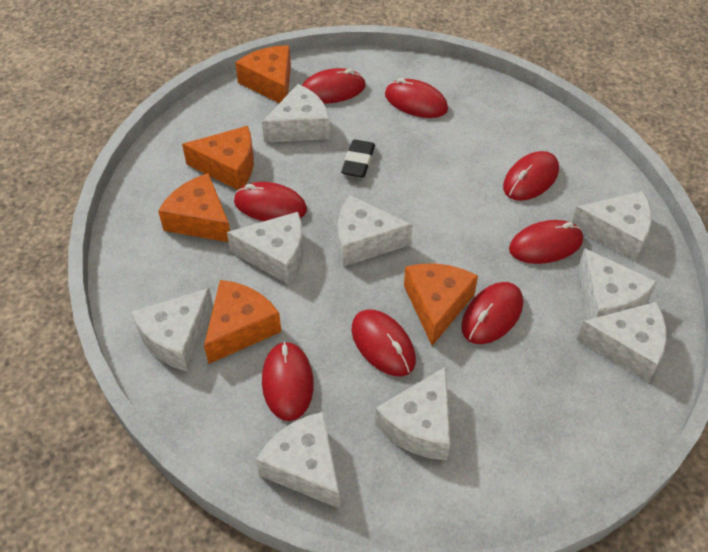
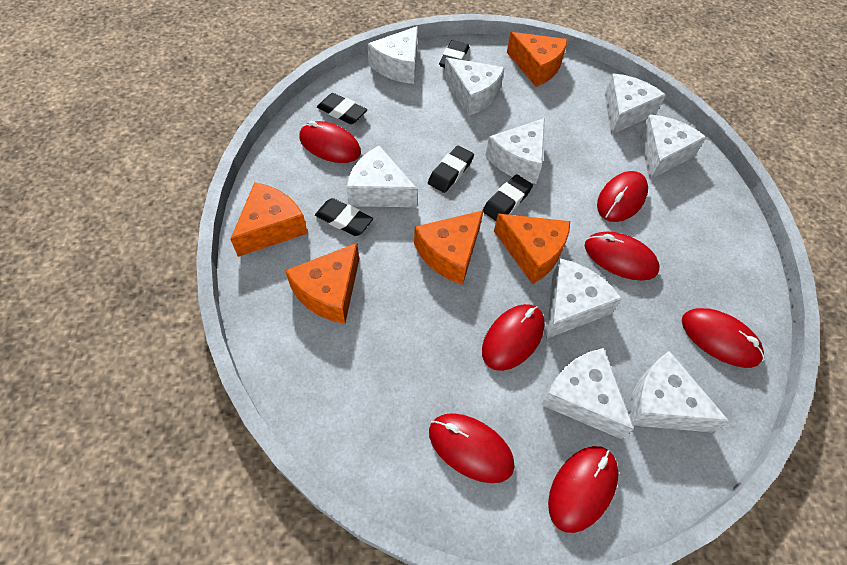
black eraser: 1 -> 5
red mouse: 8 -> 7

